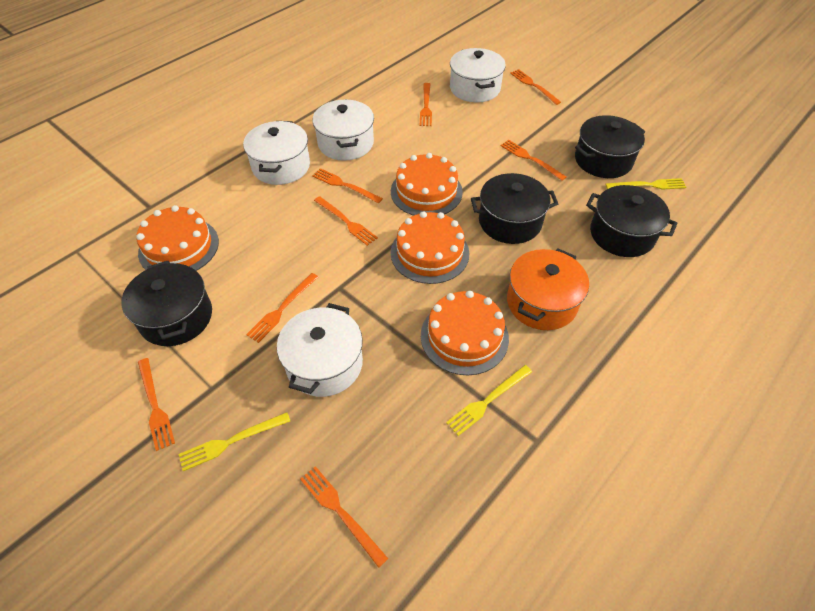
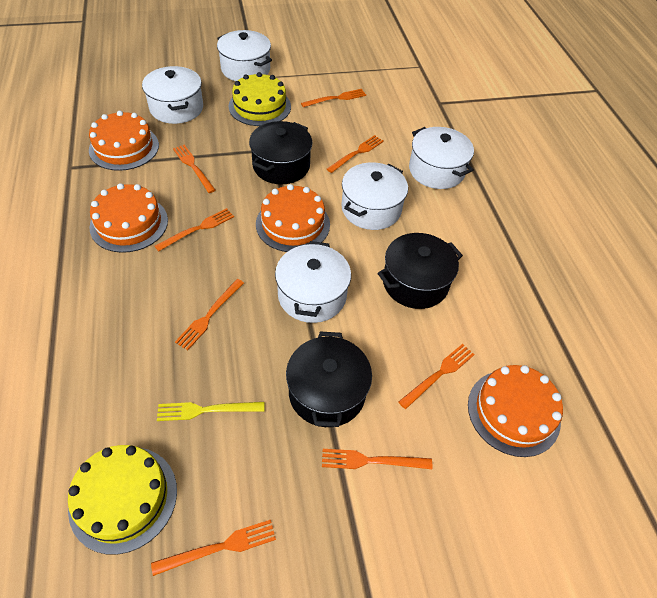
black pot: 4 -> 3
orange pot: 1 -> 0
white pot: 4 -> 5
yellow cake: 0 -> 2
yellow fork: 3 -> 1

